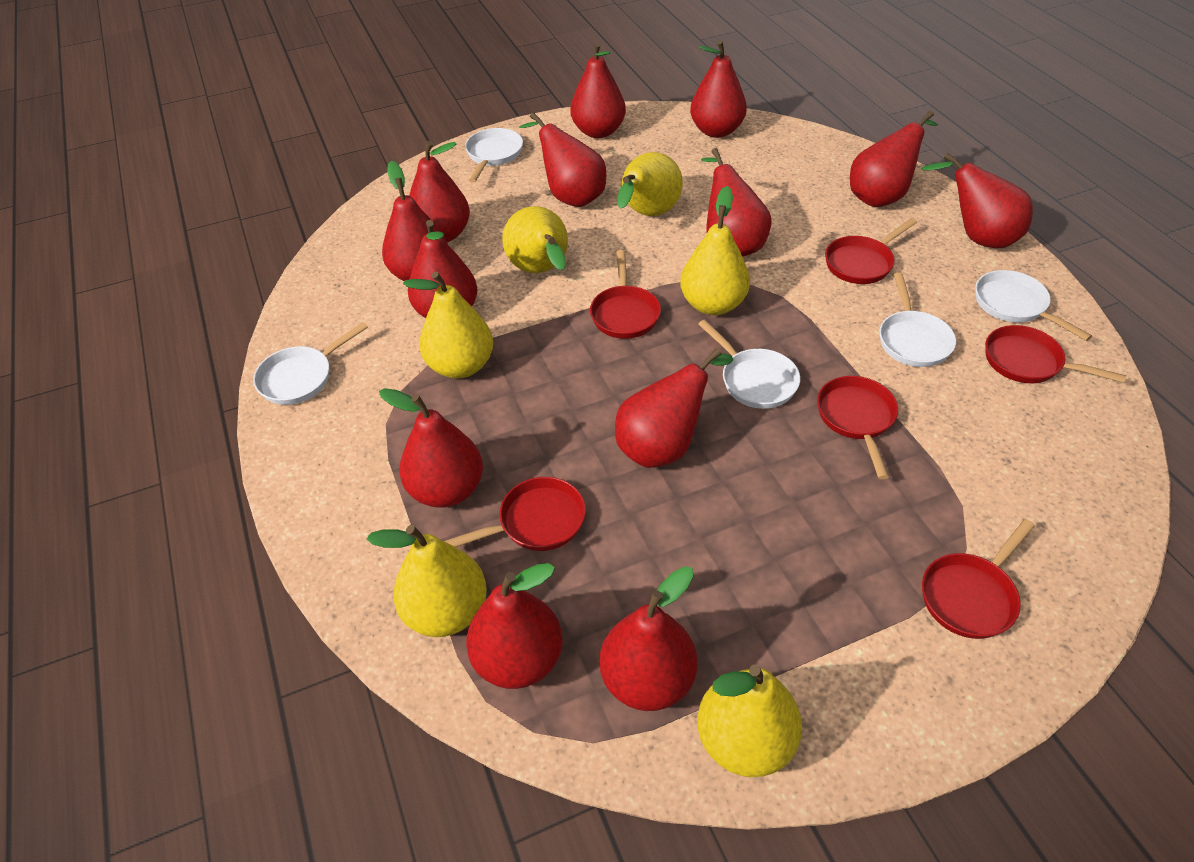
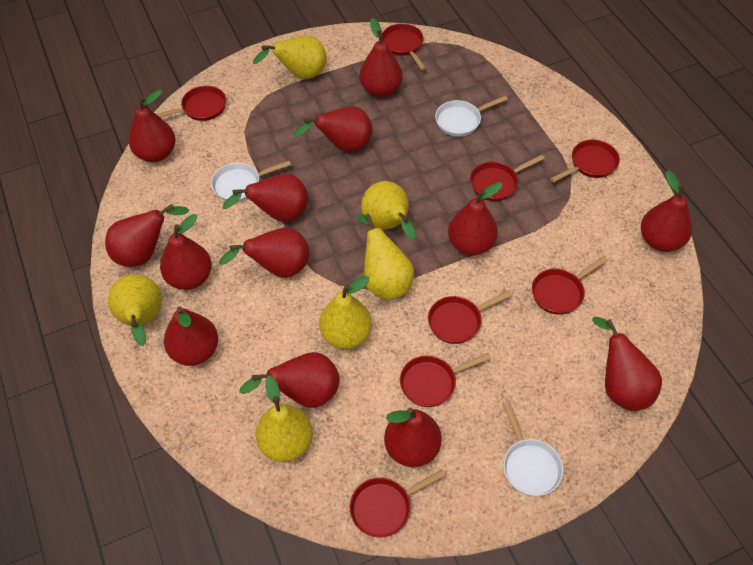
red pan: 6 -> 8
white pan: 5 -> 3

